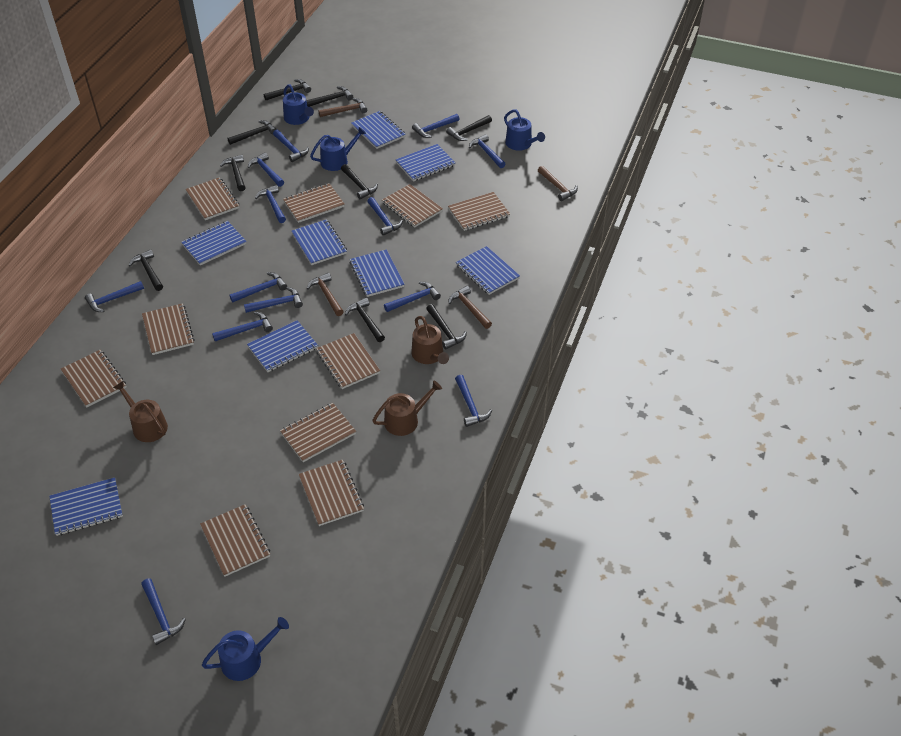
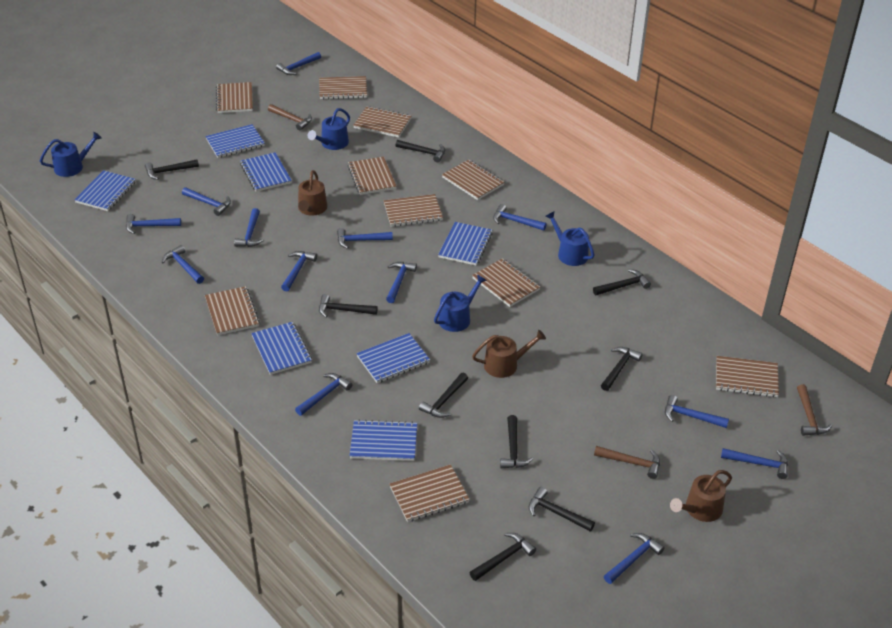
blue notebook: 8 -> 7
brown hammer: 4 -> 3

